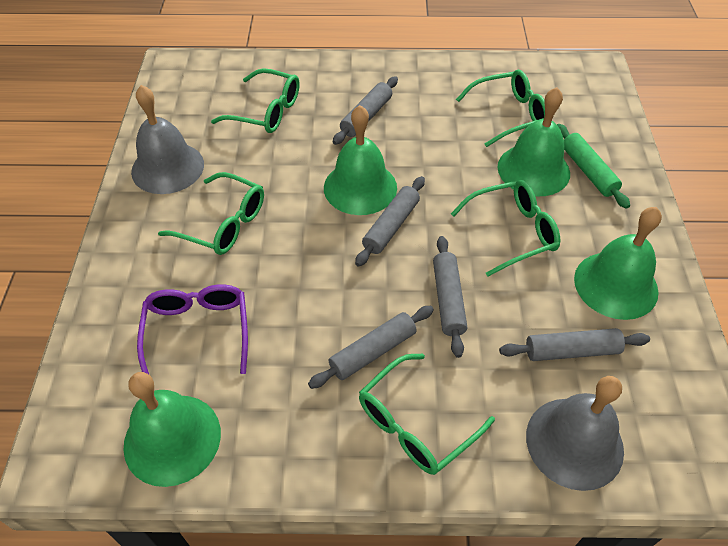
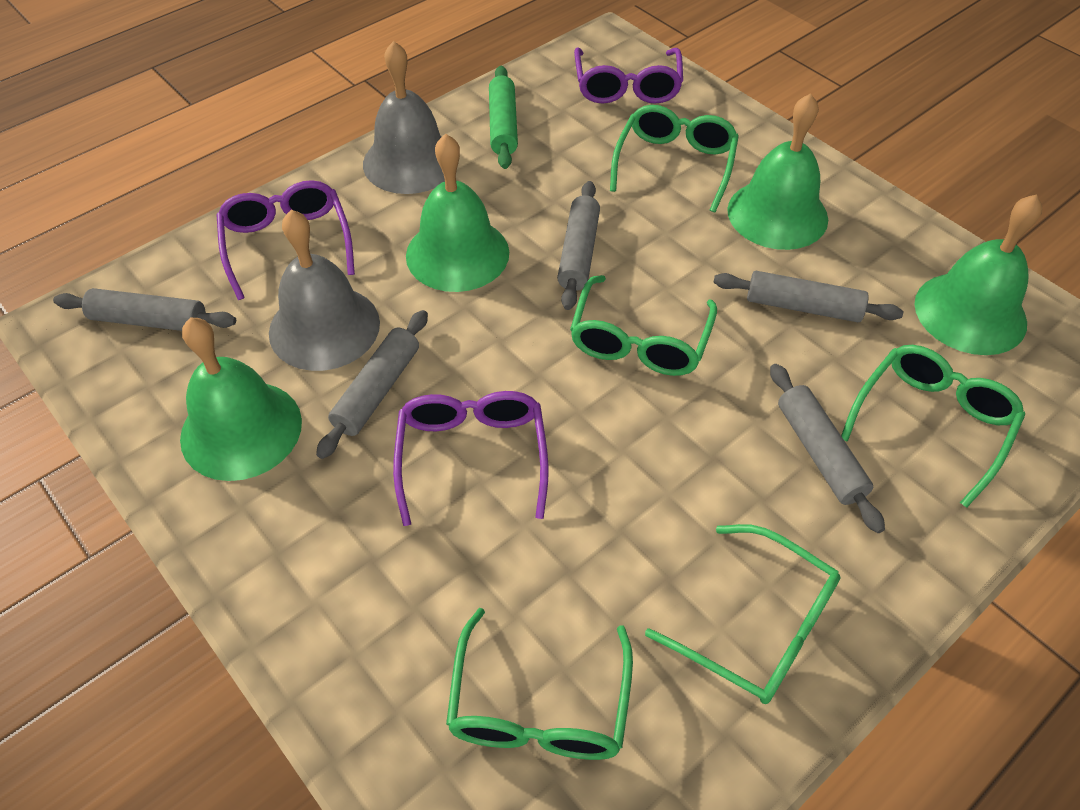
purple glasses: 1 -> 3

